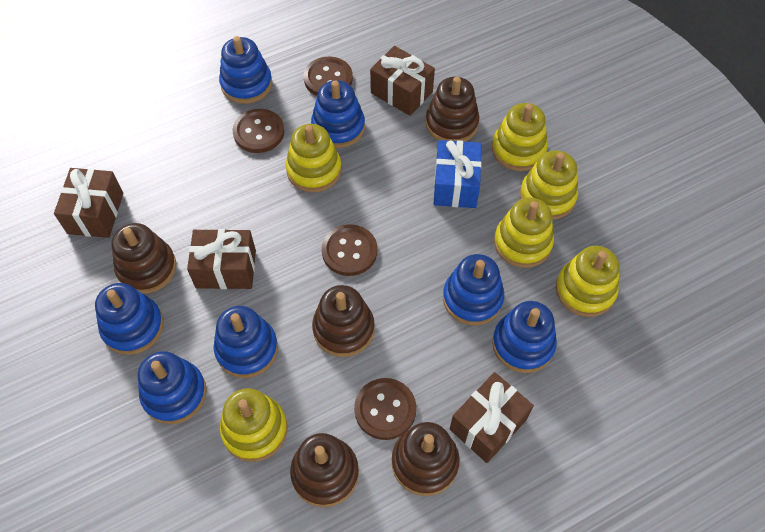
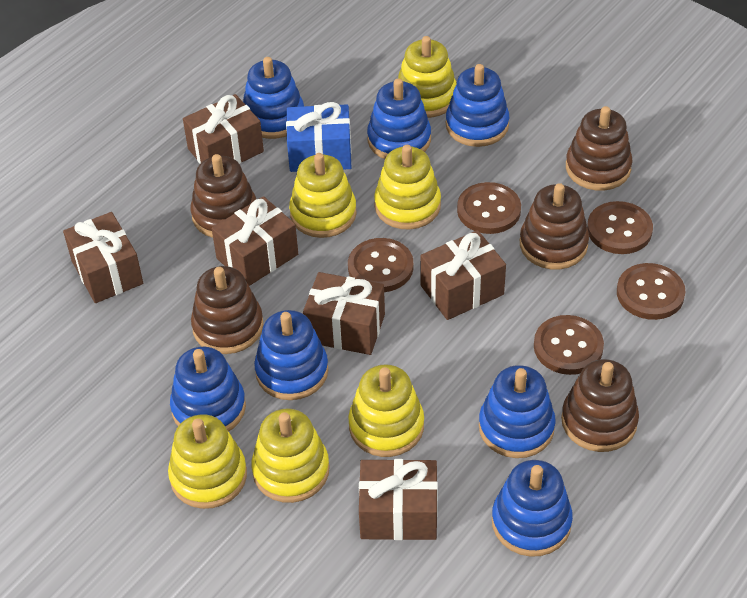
brown button: 4 -> 5
brown gift: 4 -> 6

